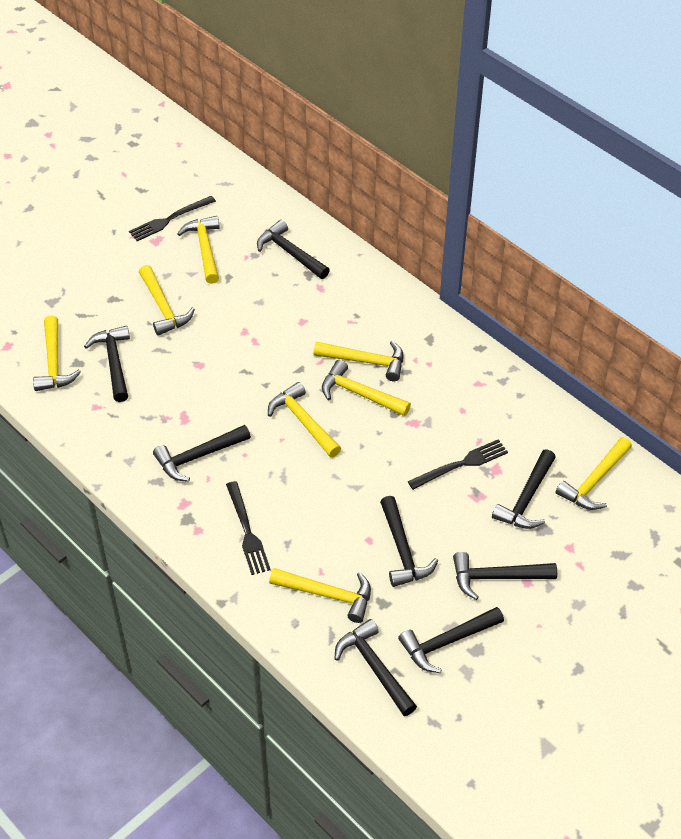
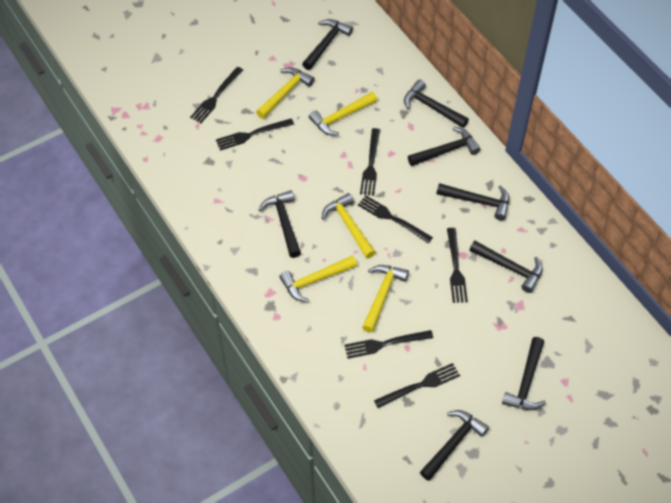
black fork: 3 -> 7
yellow hammer: 8 -> 5

